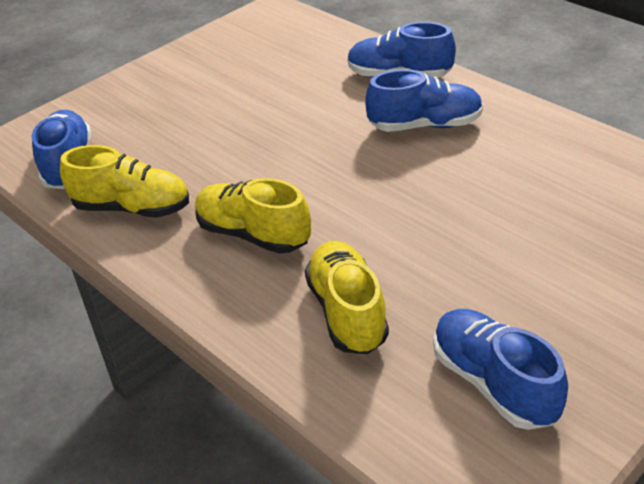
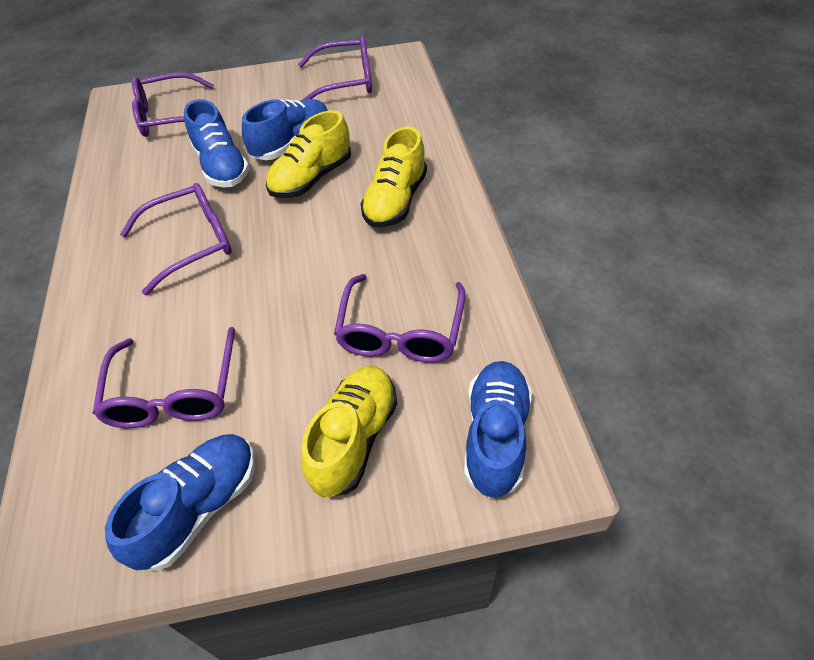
purple glasses: 0 -> 5

